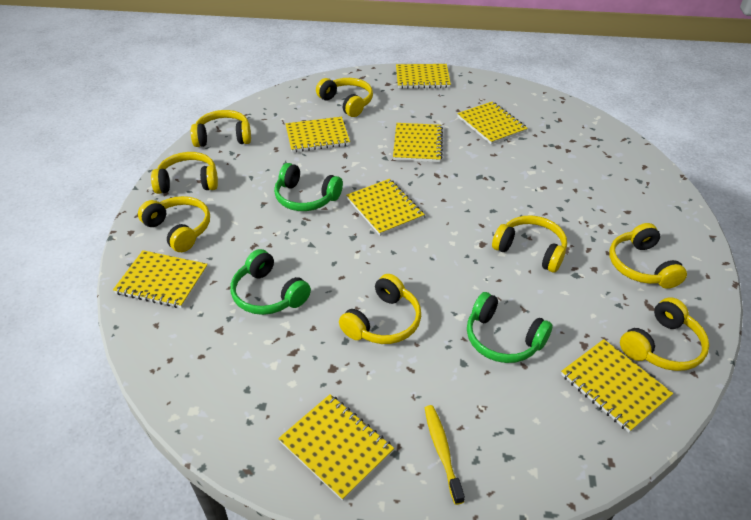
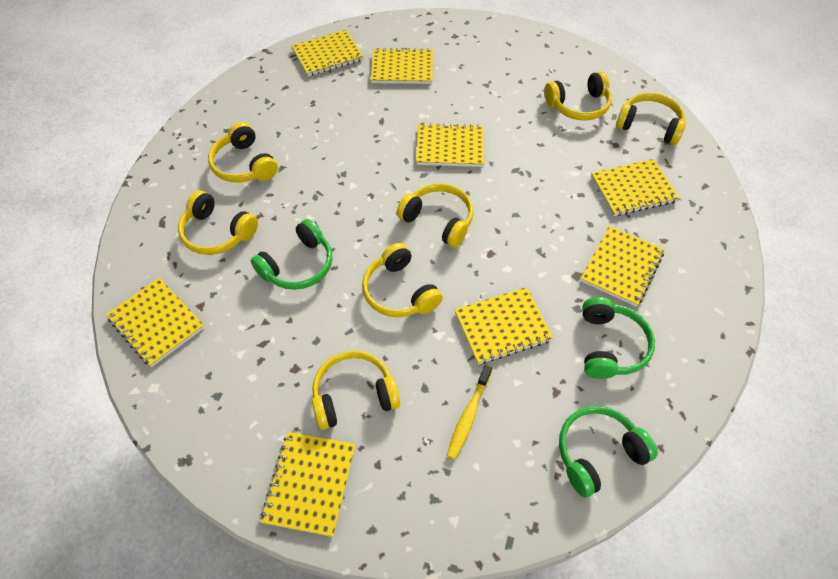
yellow headphones: 8 -> 7

